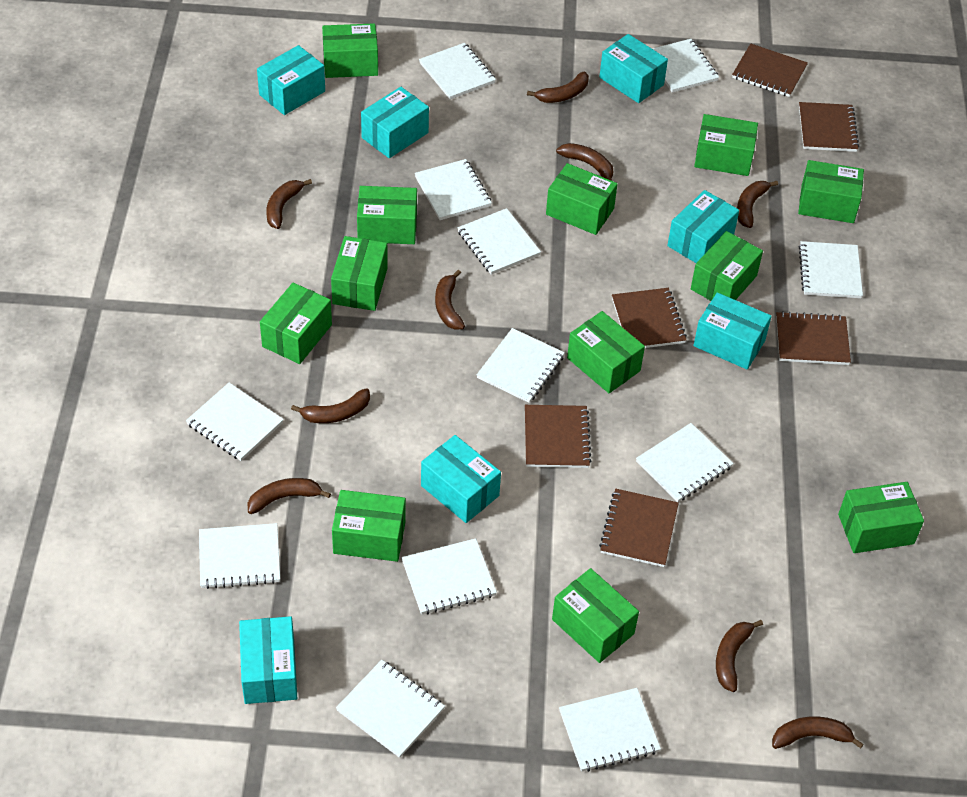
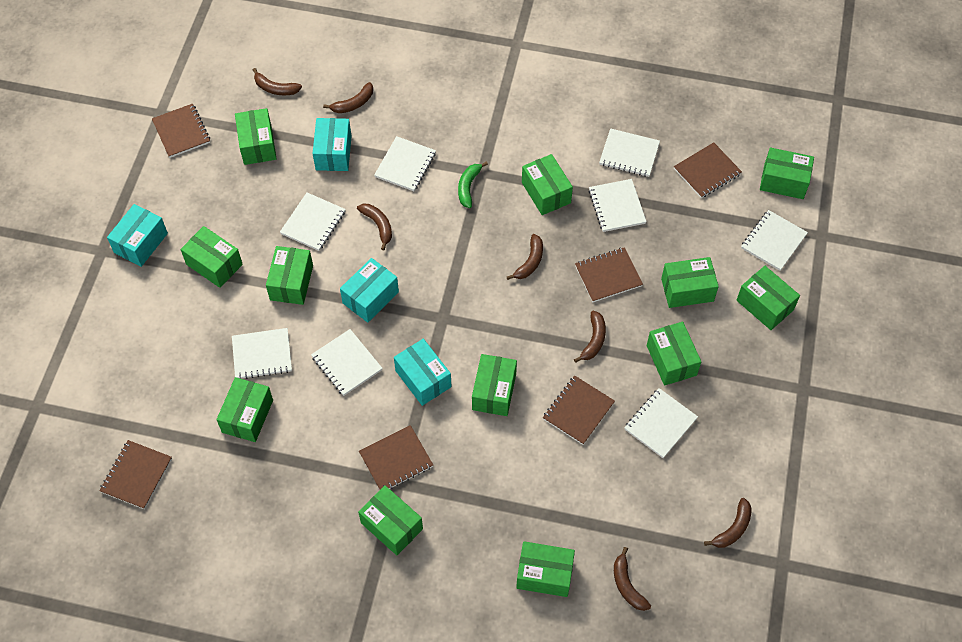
brown banana: 9 -> 7
green banana: 0 -> 1
turquoise box: 7 -> 4
white notebook: 12 -> 8

